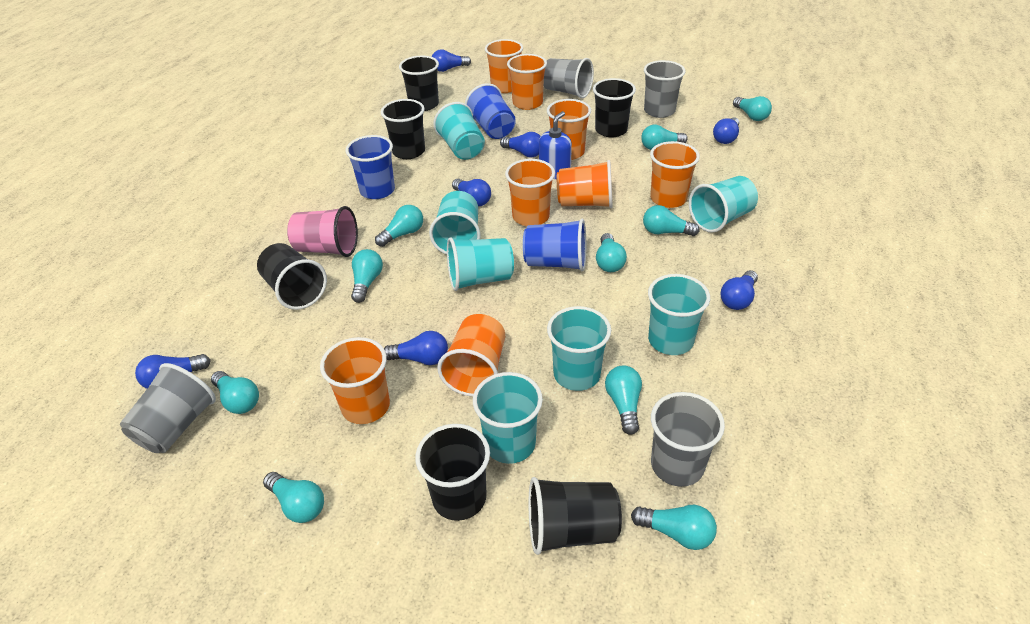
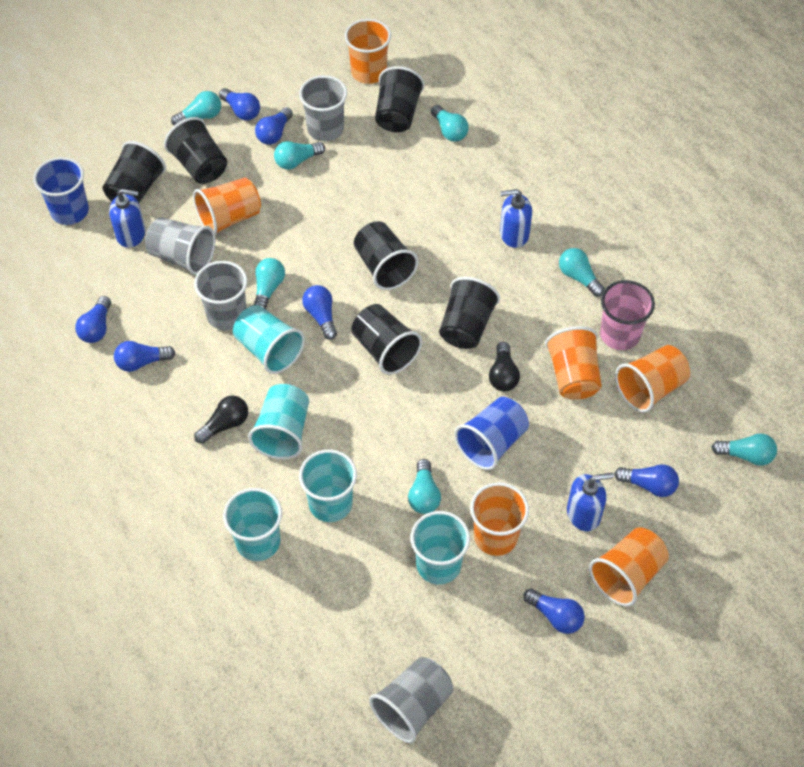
black light bulb: 0 -> 2
blue cup: 3 -> 2
blue soap dispenser: 1 -> 3
orange cup: 8 -> 6
turquoise cup: 7 -> 5
turquoise light bulb: 10 -> 7

